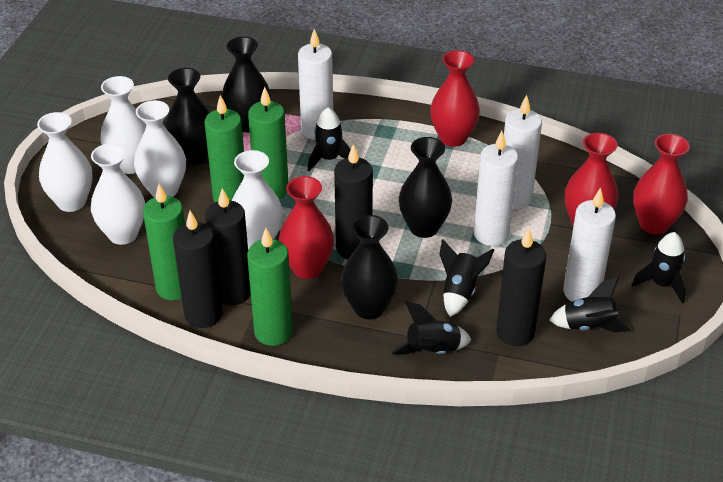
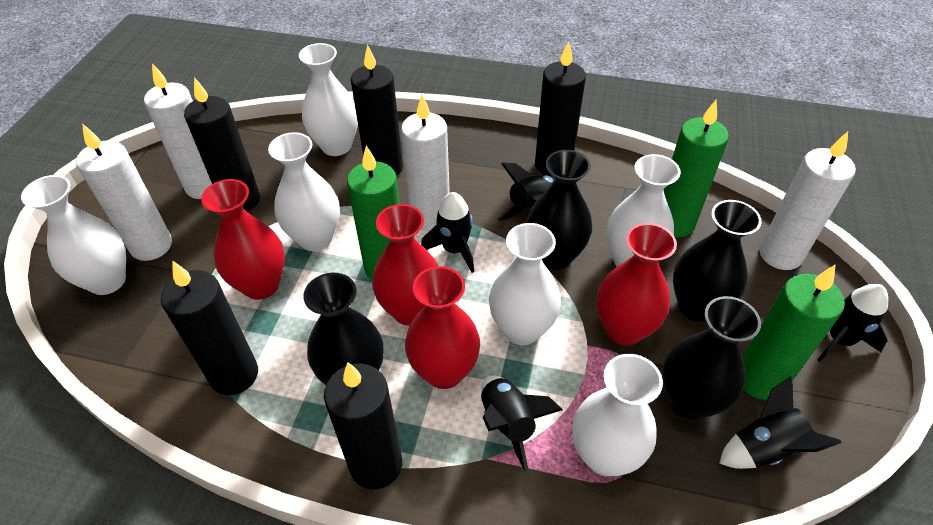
black candle: 4 -> 5
green candle: 4 -> 3
white vase: 5 -> 6

